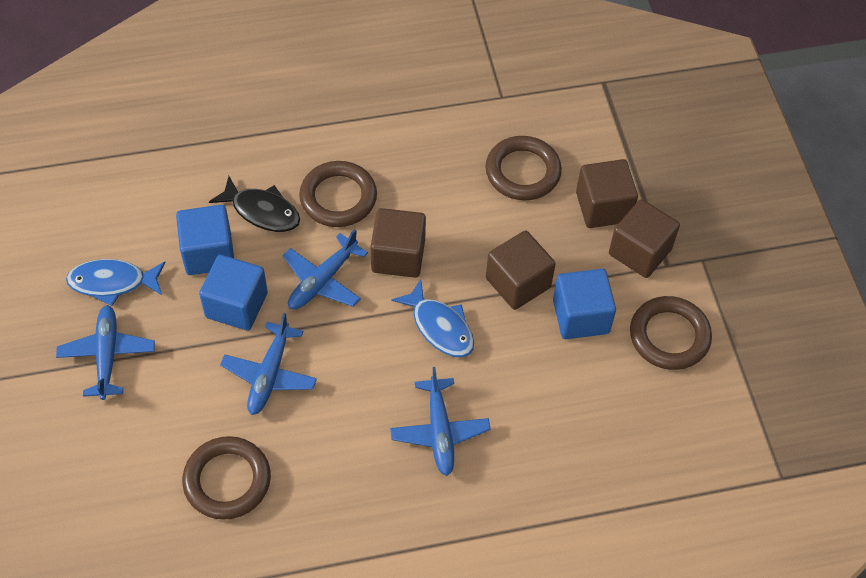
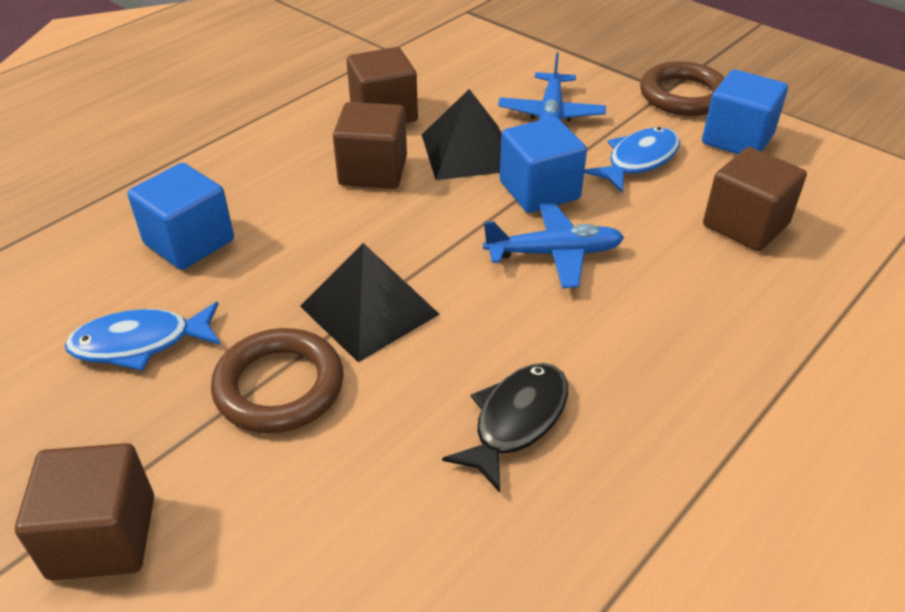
black pyramid: 0 -> 2
blue plane: 4 -> 2
brown ring: 4 -> 2

